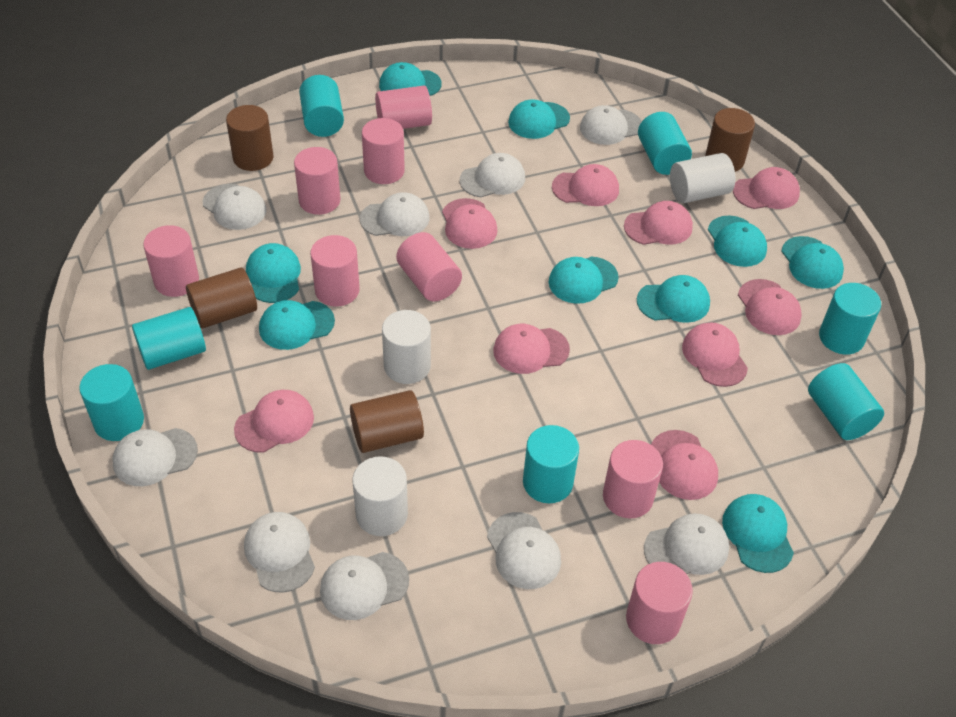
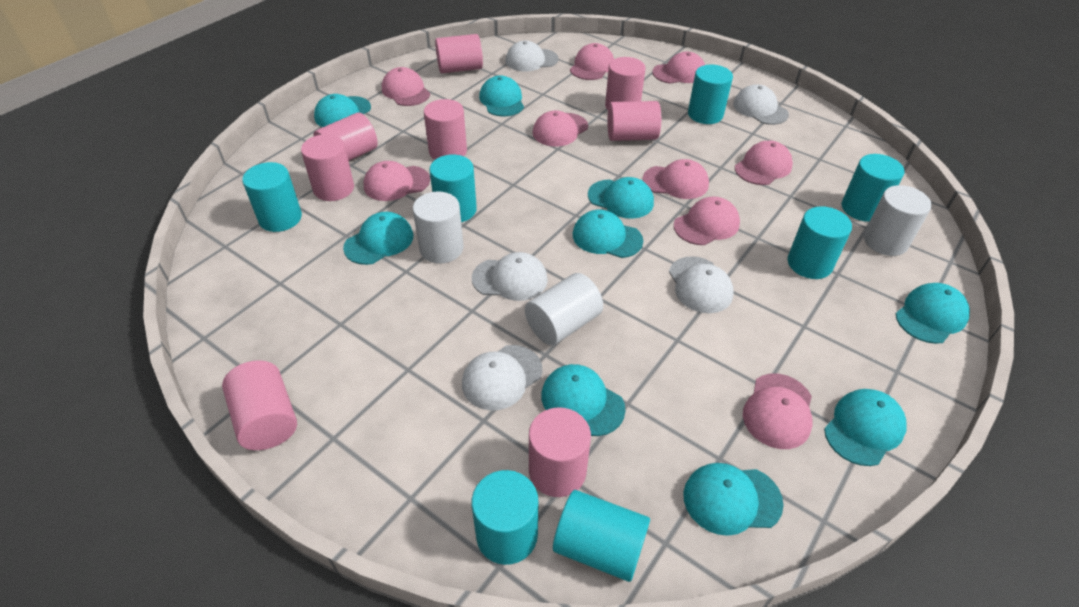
brown cylinder: 4 -> 0
white cap: 9 -> 5

